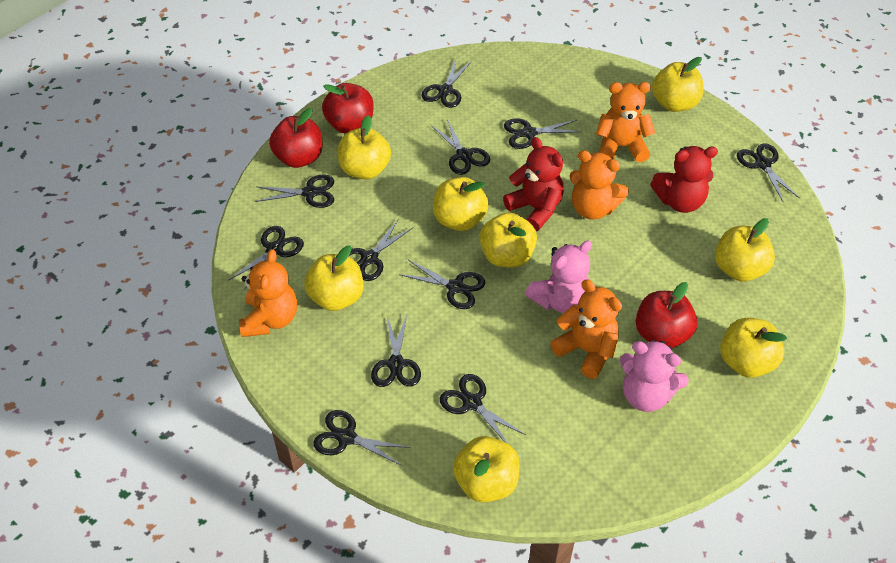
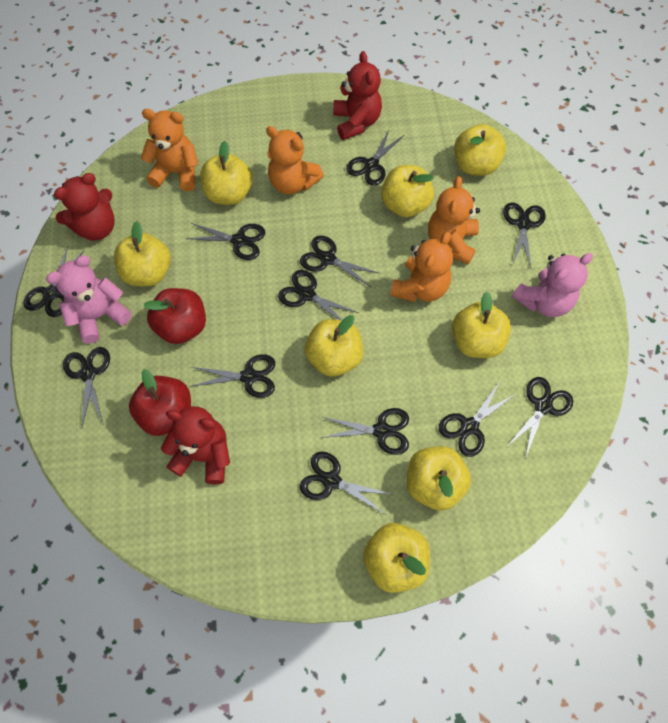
black scissors: 11 -> 12
red apple: 3 -> 2
red teddy bear: 2 -> 3

